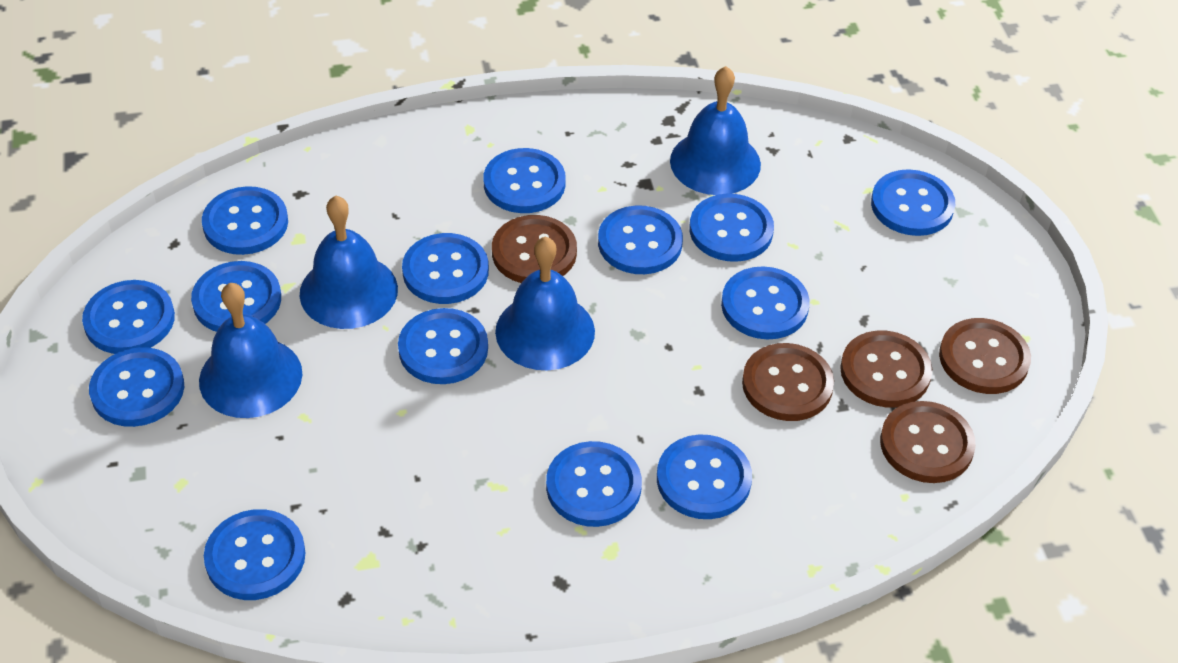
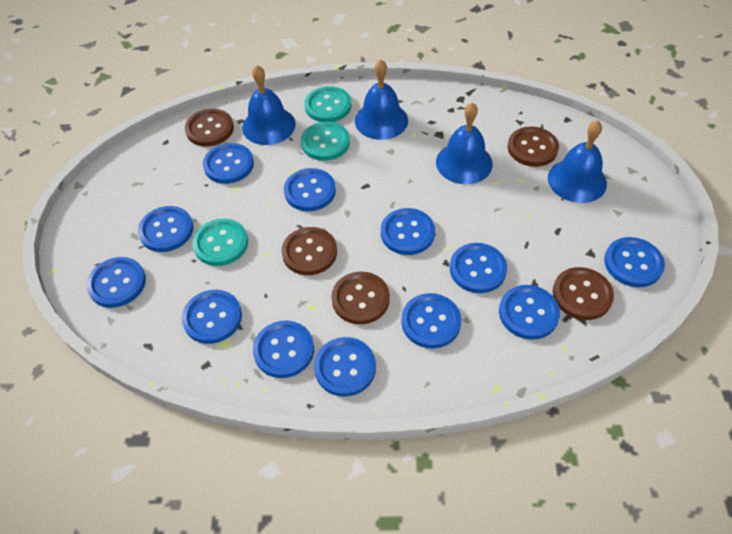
blue button: 14 -> 12
turquoise button: 0 -> 3

